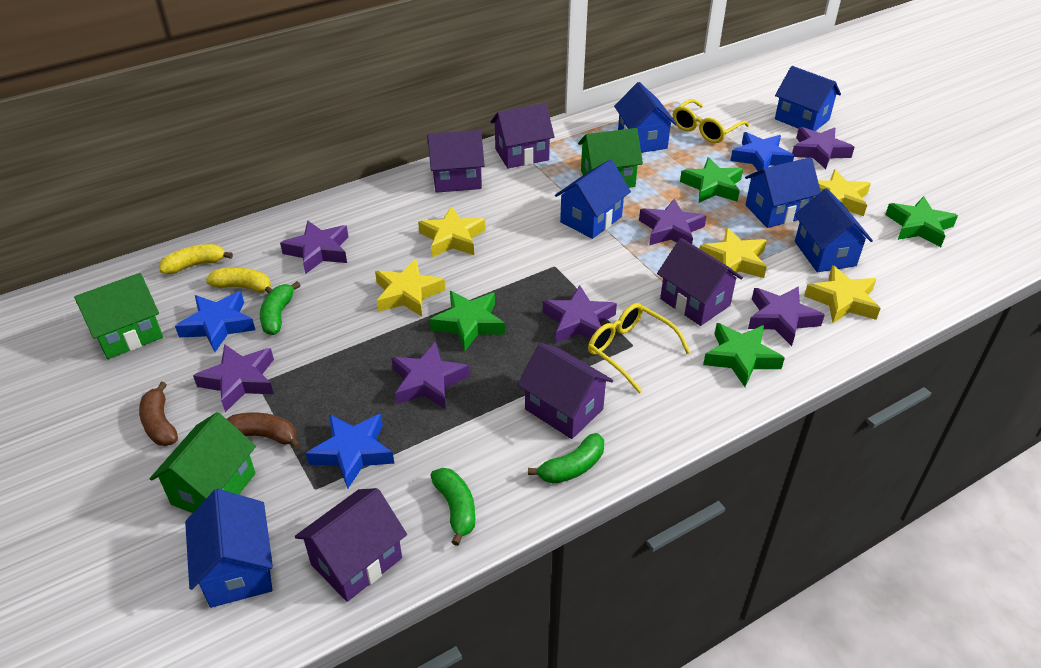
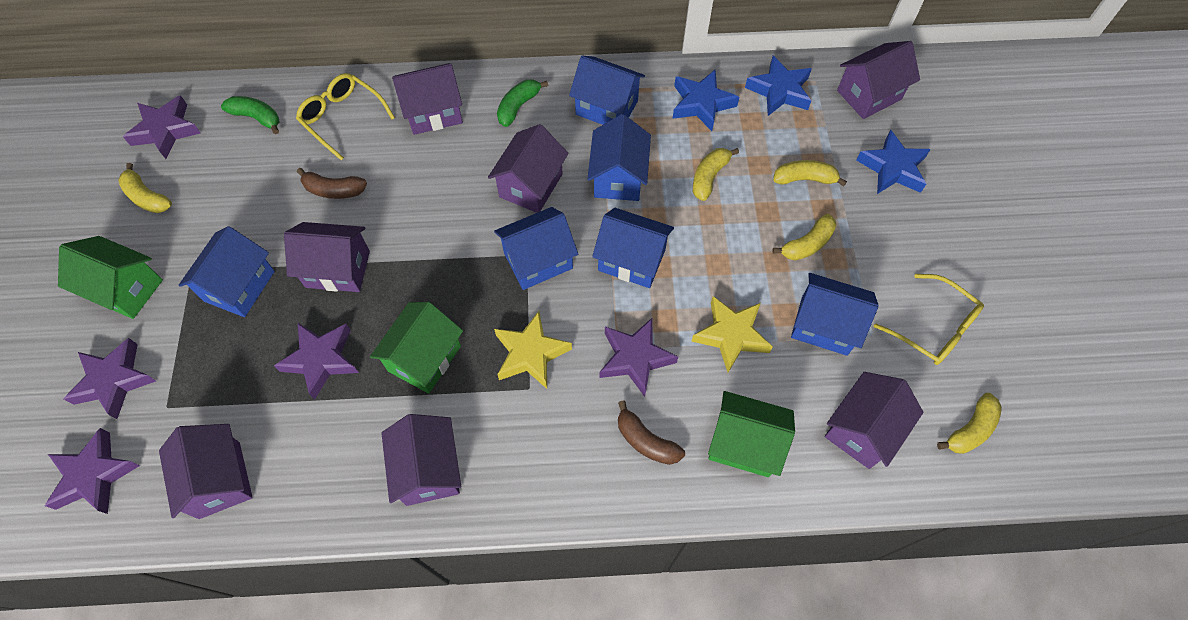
green banana: 3 -> 2
green star: 4 -> 0
purple house: 5 -> 7
purple star: 7 -> 5
yellow banana: 2 -> 5
yellow star: 5 -> 2

